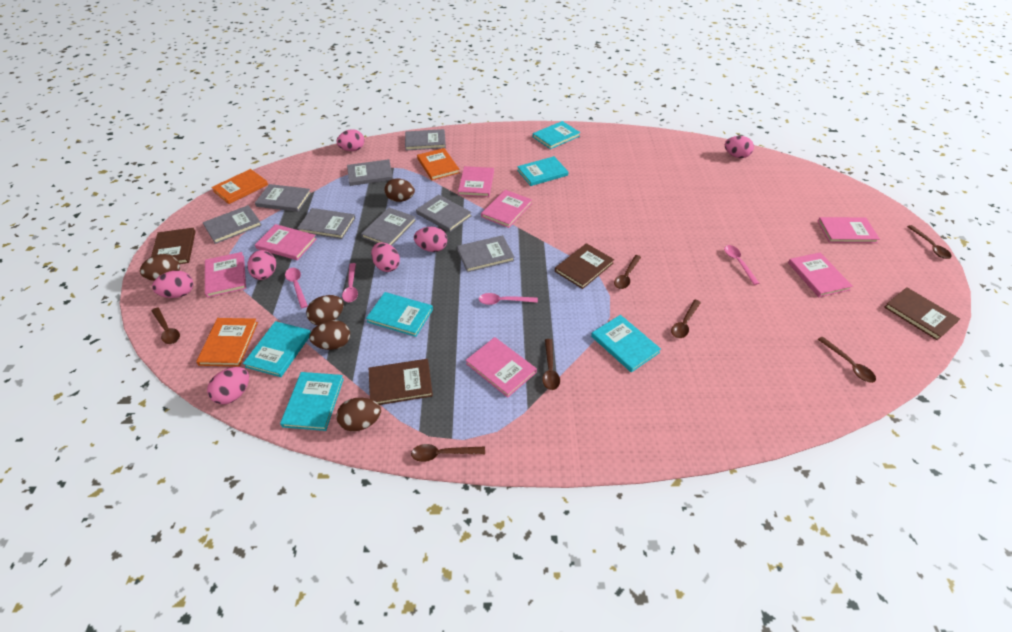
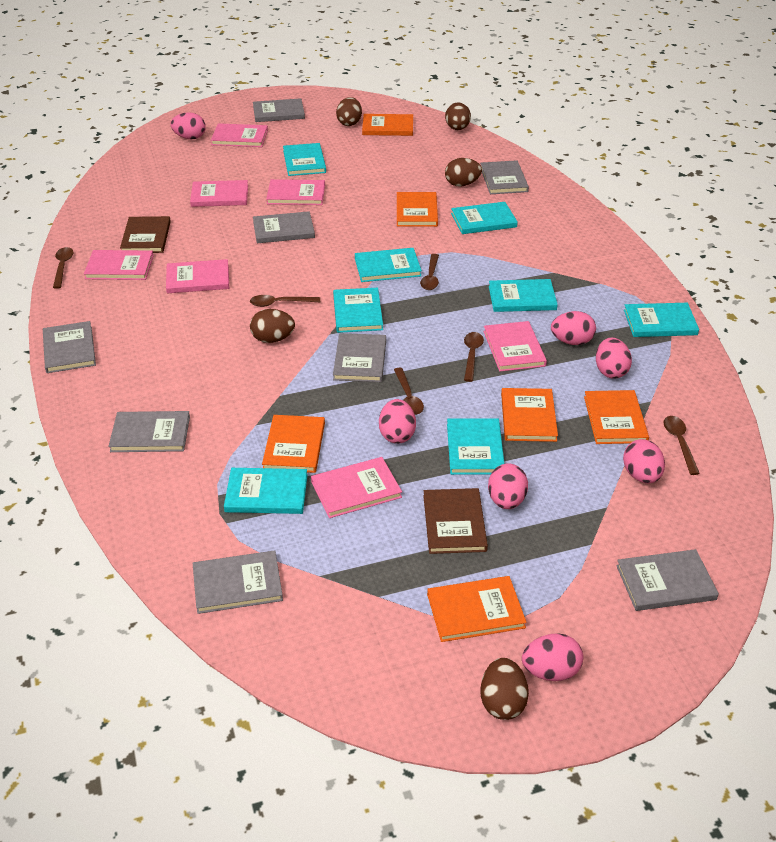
brown book: 4 -> 2
brown spoon: 7 -> 6
orange book: 3 -> 6
pink spoon: 4 -> 0
turquoise book: 6 -> 8

